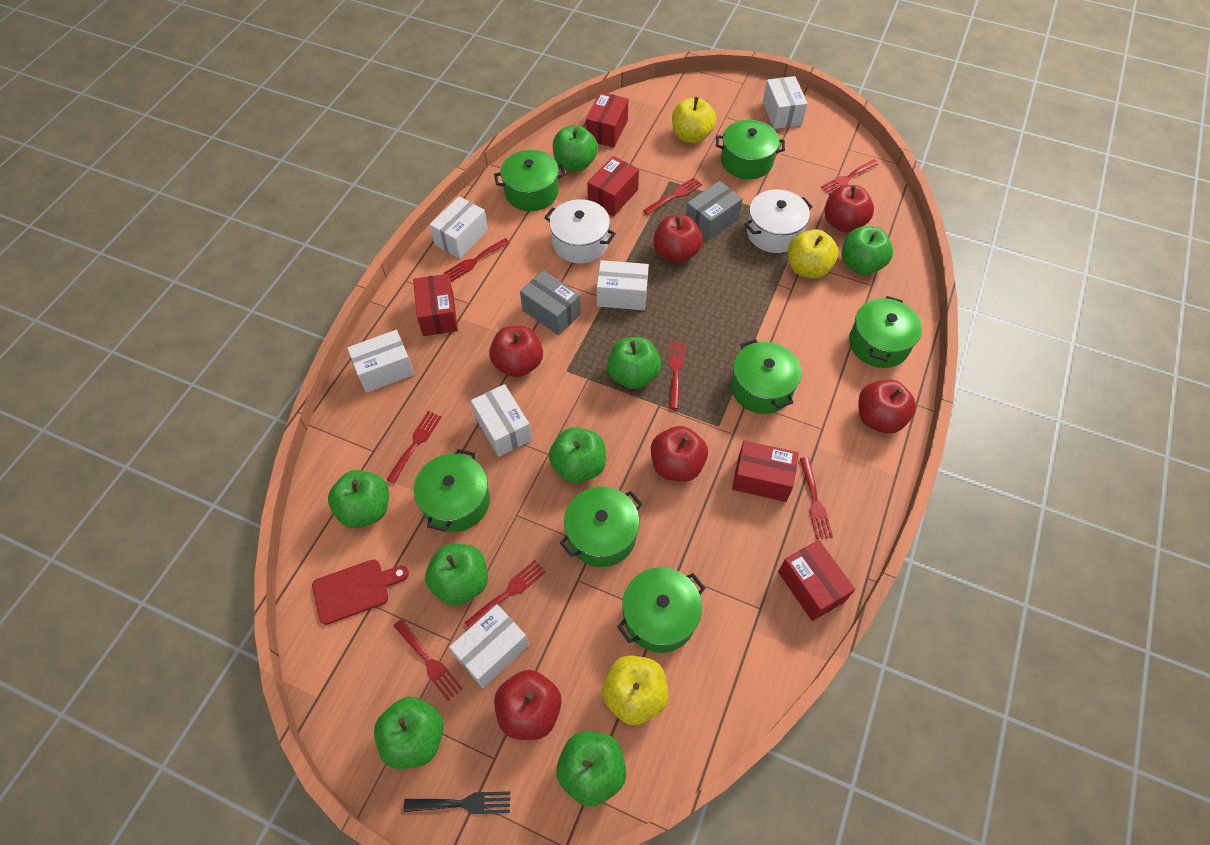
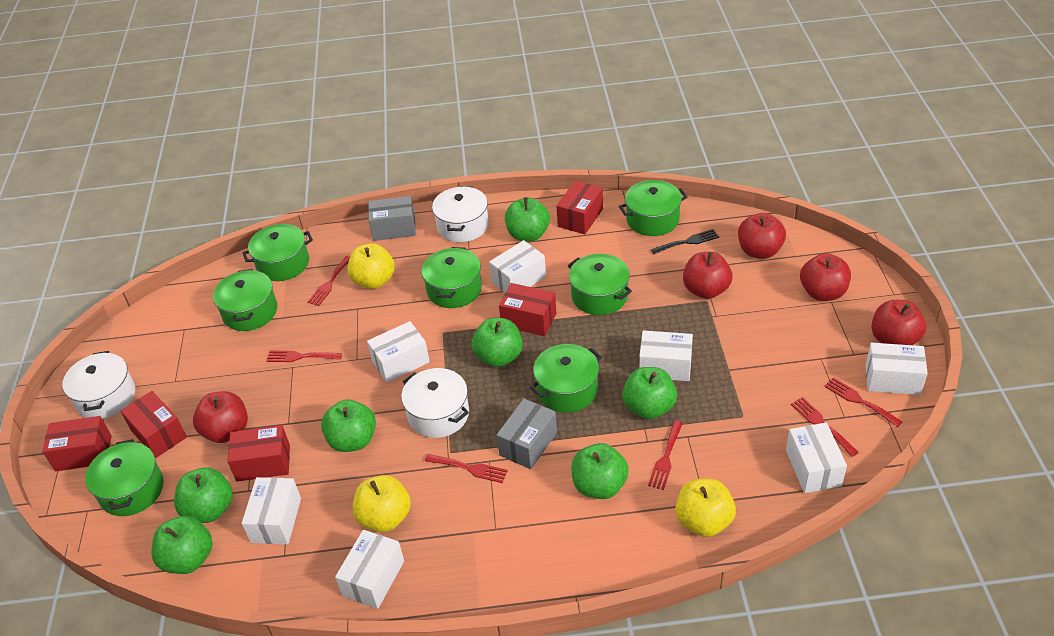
green apple: 8 -> 7
red apple: 6 -> 5
red cutting board: 1 -> 0
red fork: 8 -> 6
white box: 6 -> 7
white pot: 2 -> 3

